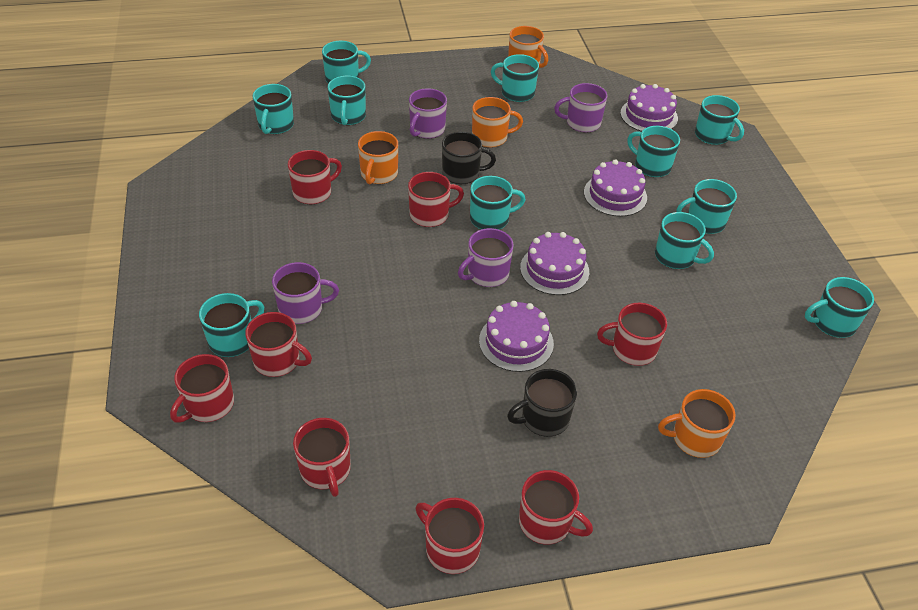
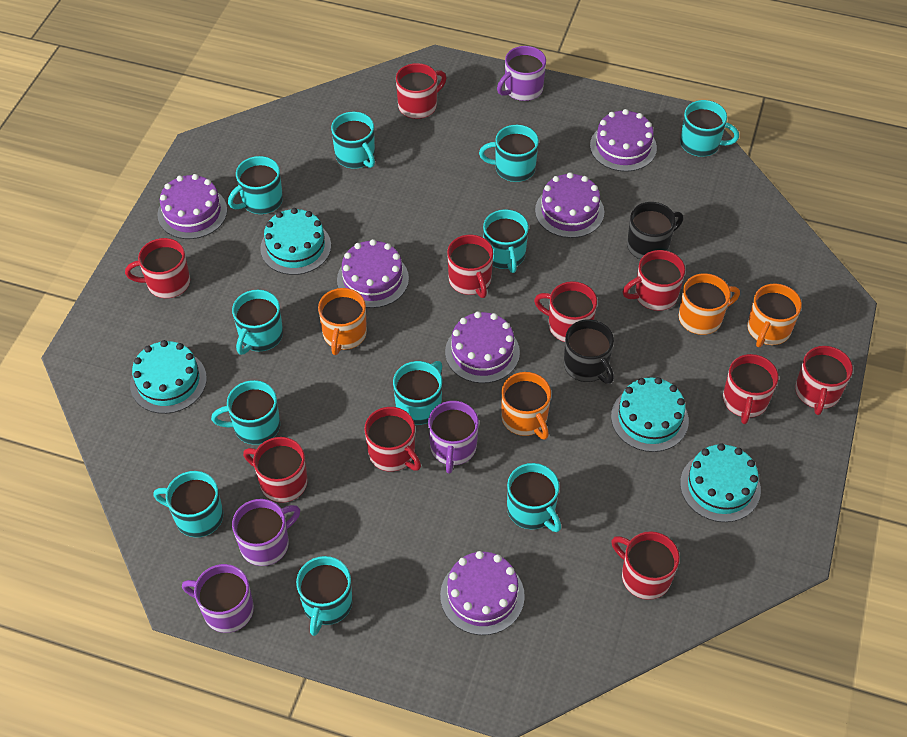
purple cake: 4 -> 6
red mug: 8 -> 10
turquoise cake: 0 -> 4

